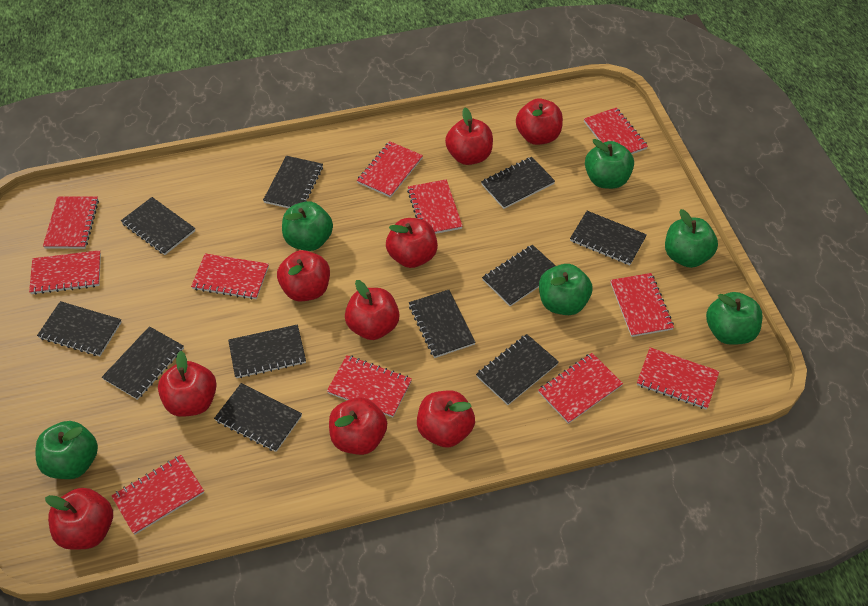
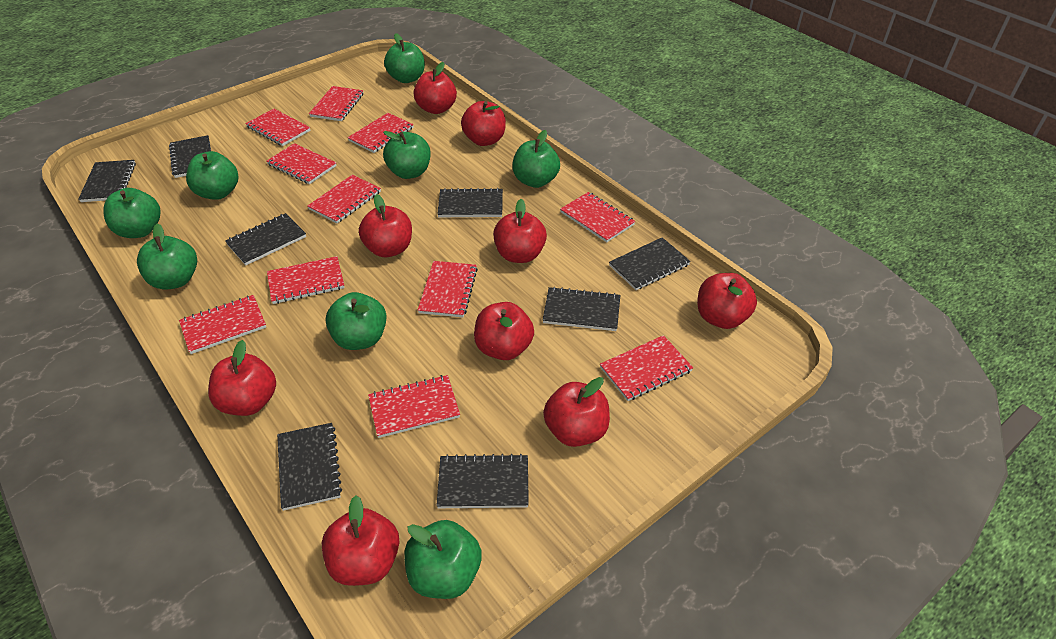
black notebook: 11 -> 8
green apple: 6 -> 8

